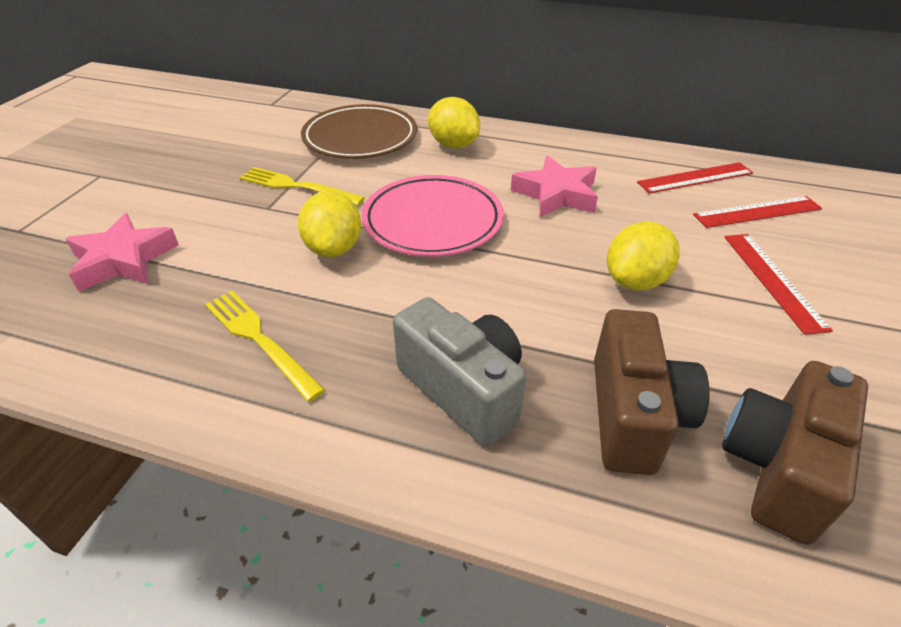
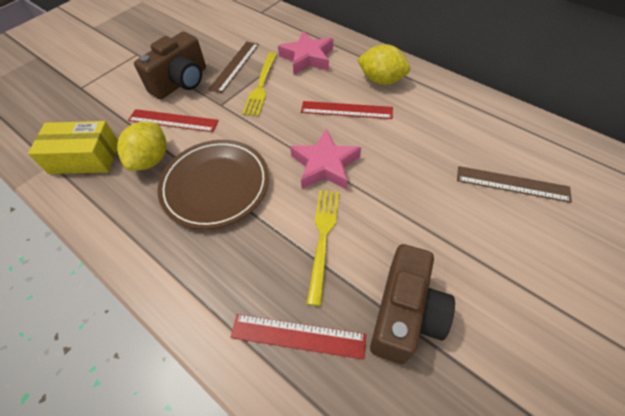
brown ruler: 0 -> 2
grey camera: 1 -> 0
pink plate: 1 -> 0
yellow box: 0 -> 1
yellow lemon: 3 -> 2

